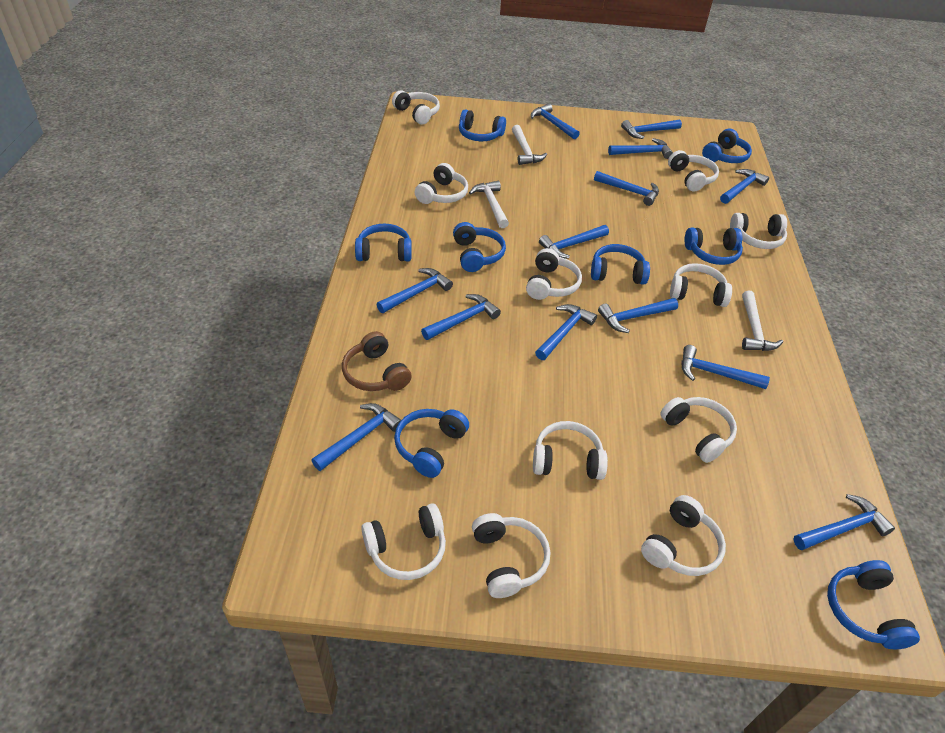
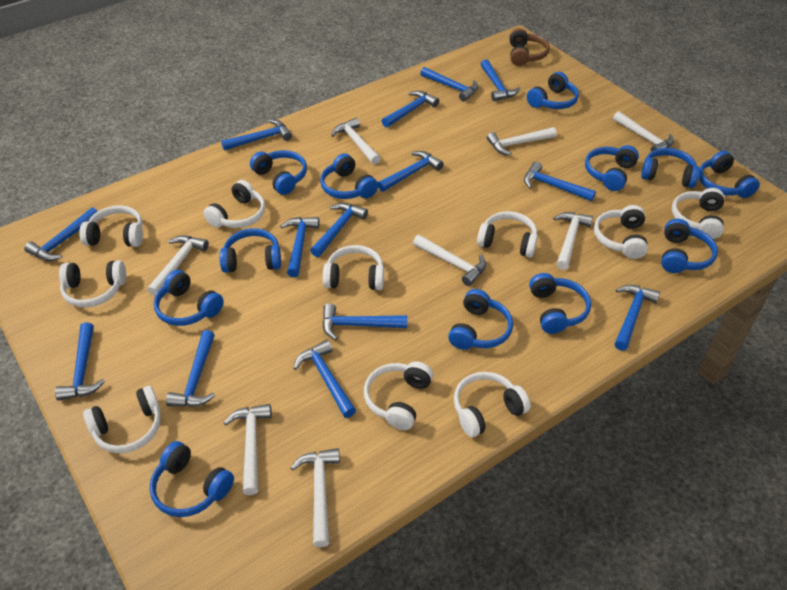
blue hammer: 13 -> 14
blue headphones: 8 -> 12
white hammer: 3 -> 8
white headphones: 11 -> 10

